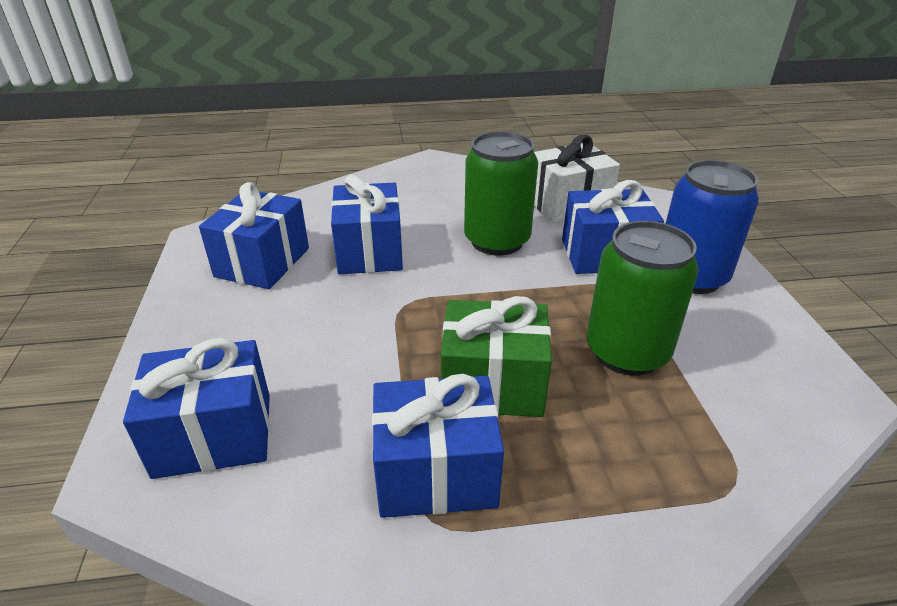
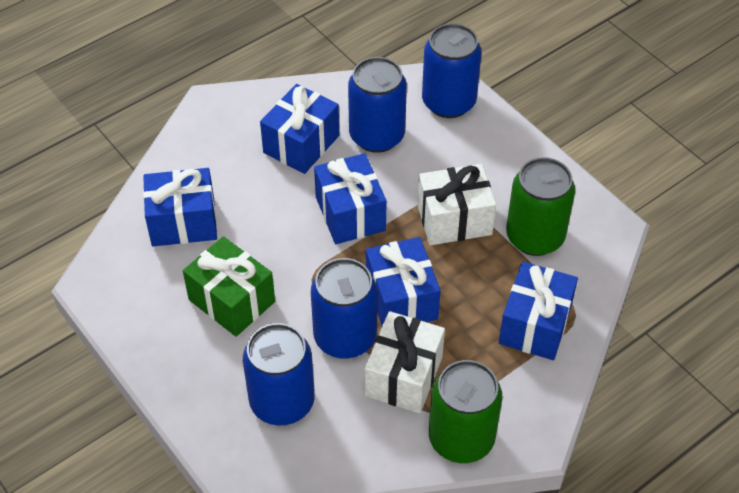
blue can: 1 -> 4
white gift: 1 -> 2

